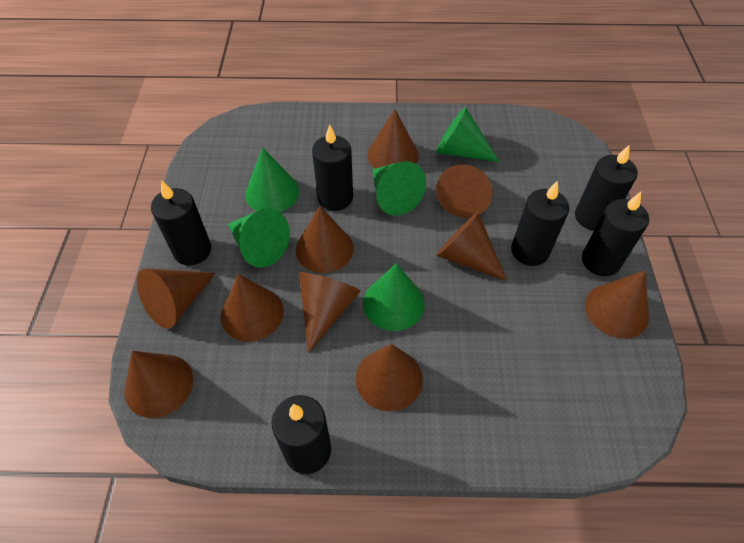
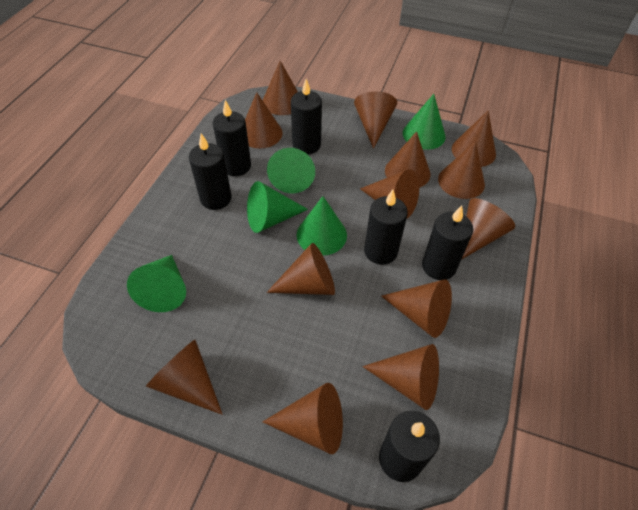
brown cone: 10 -> 13

